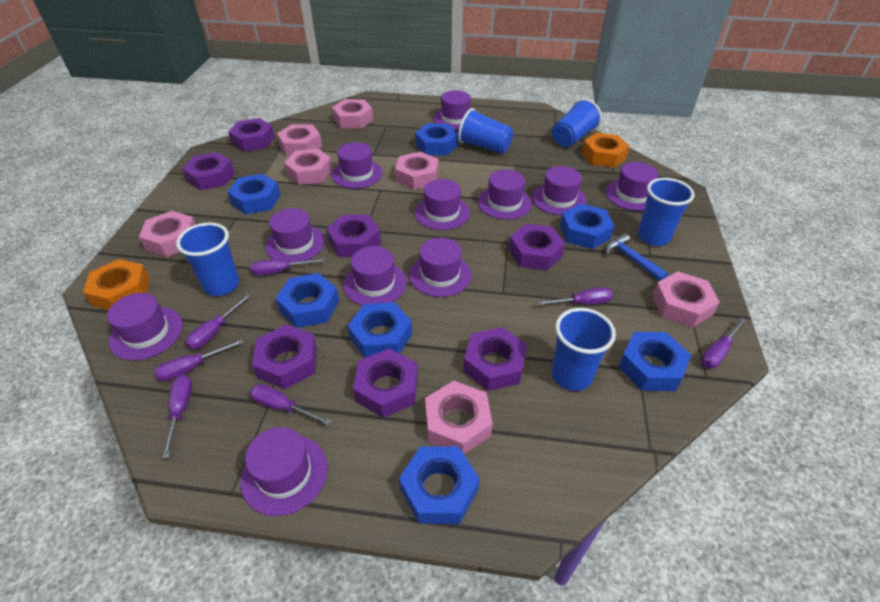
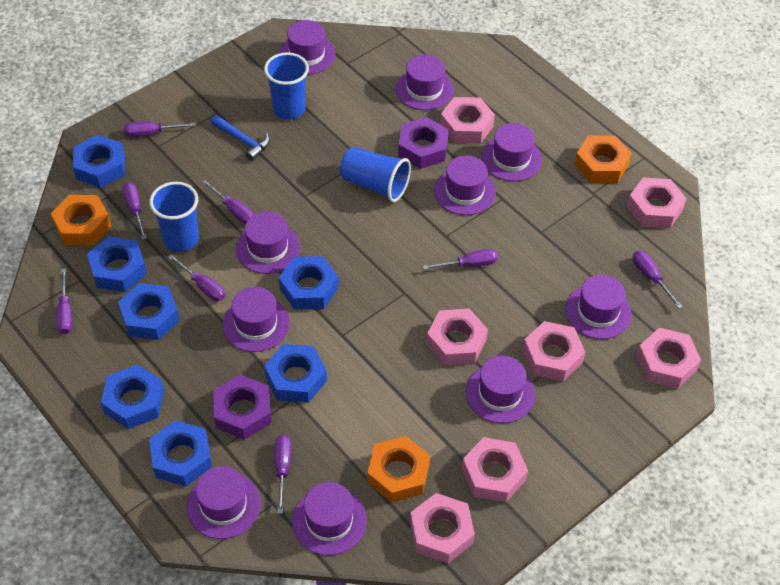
blue cup: 5 -> 3
orange nut: 2 -> 3
purple hat: 11 -> 10
purple nut: 7 -> 2
purple screwdriver: 7 -> 8

